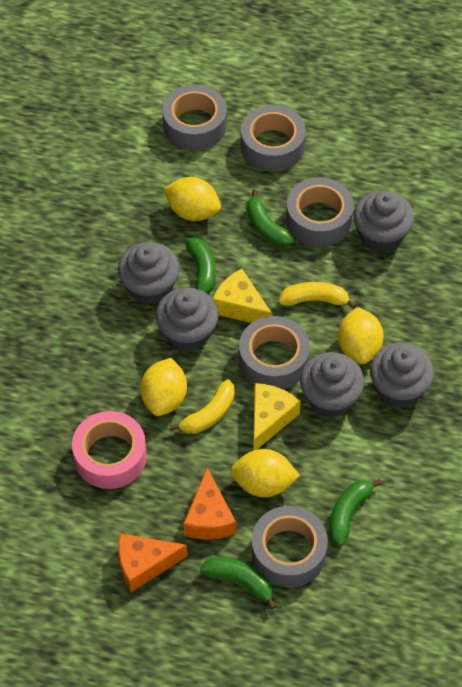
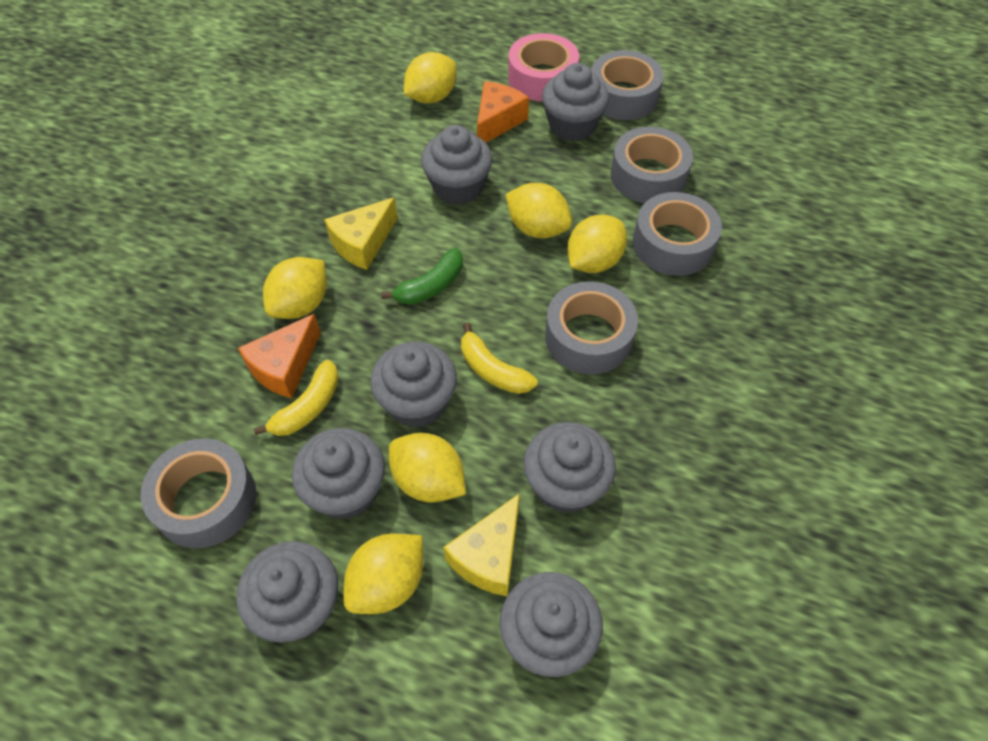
green banana: 4 -> 1
grey cupcake: 5 -> 7
yellow lemon: 4 -> 6

